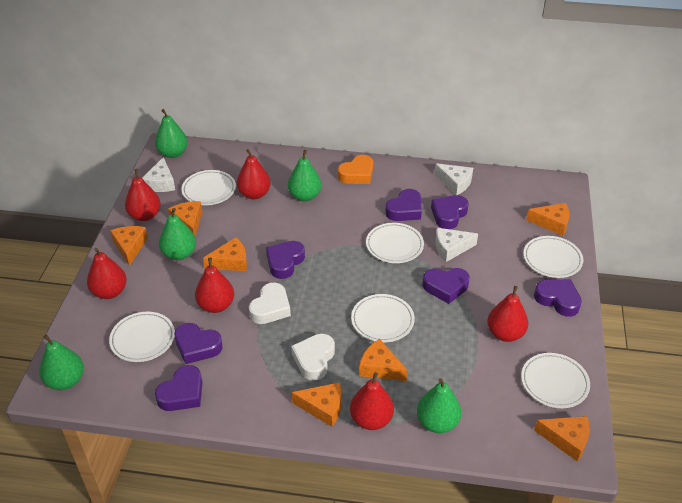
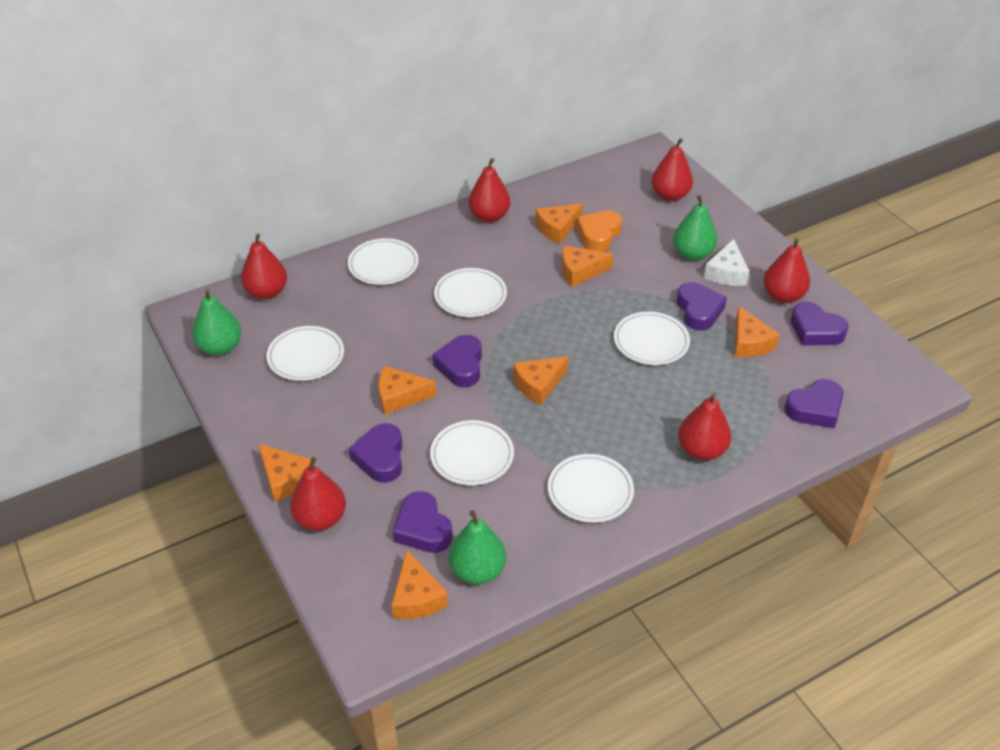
green pear: 5 -> 3
purple heart: 7 -> 6
white cheese: 3 -> 1
white heart: 2 -> 0

